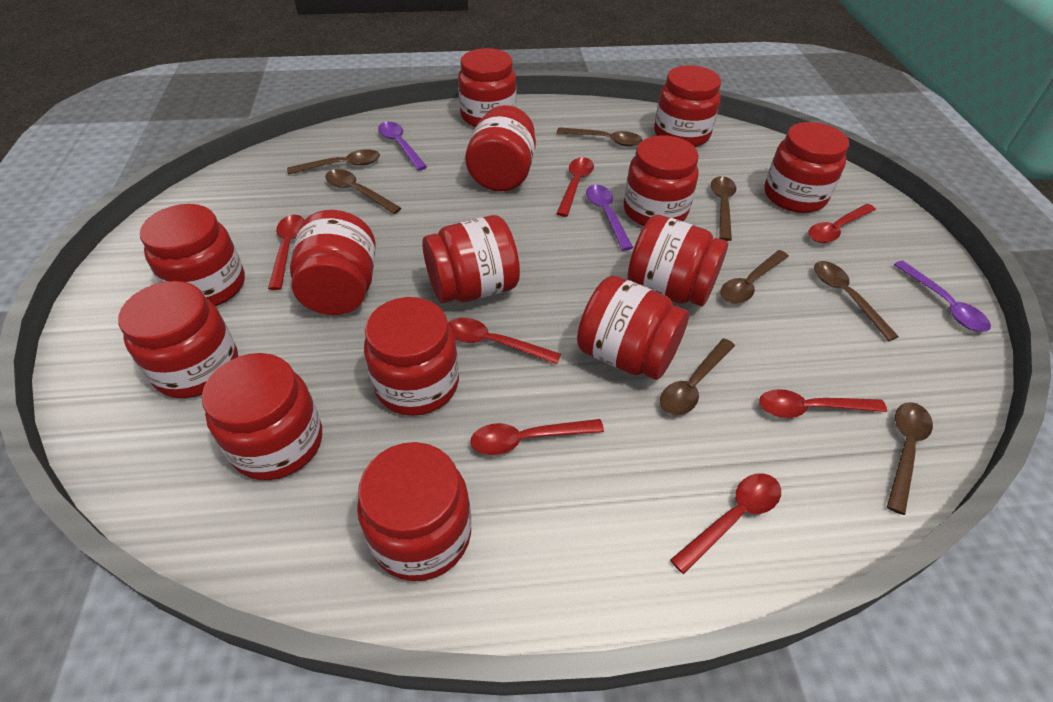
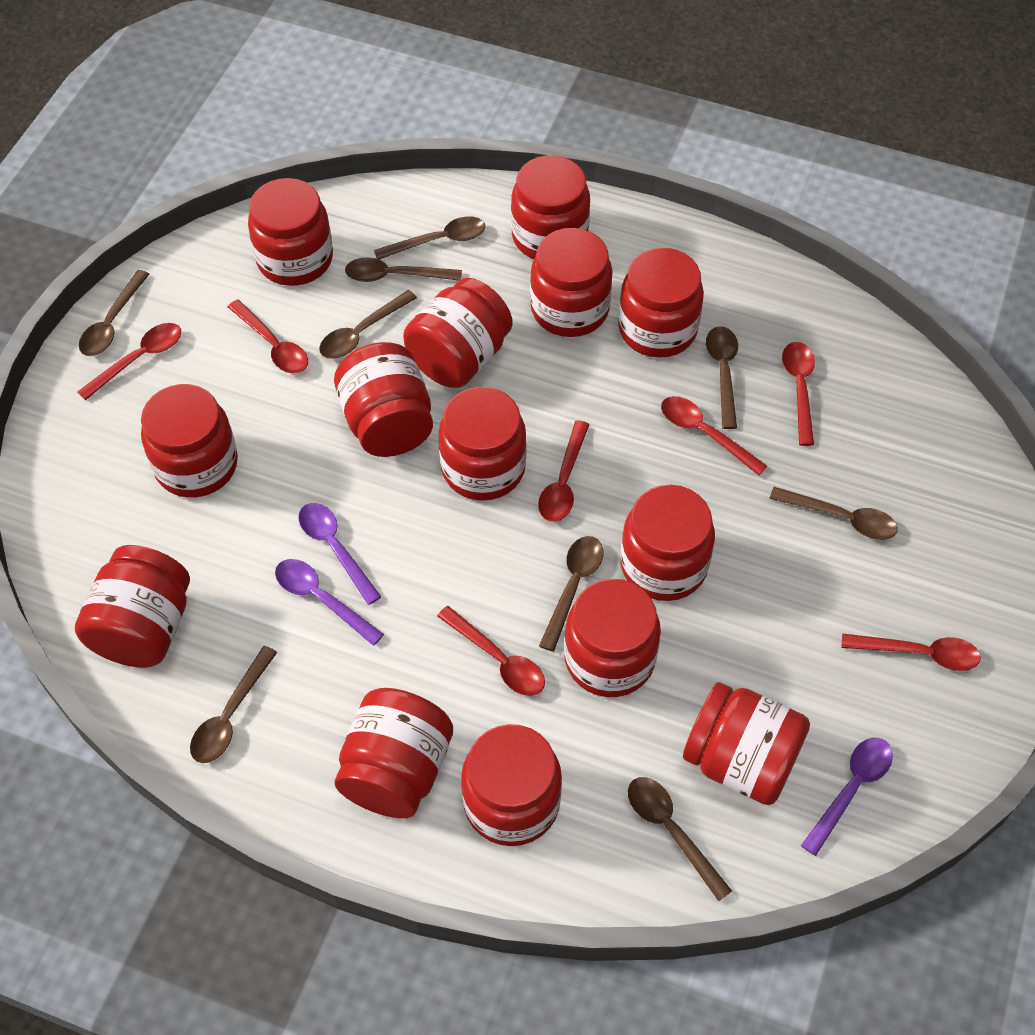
brown spoon: 8 -> 9

